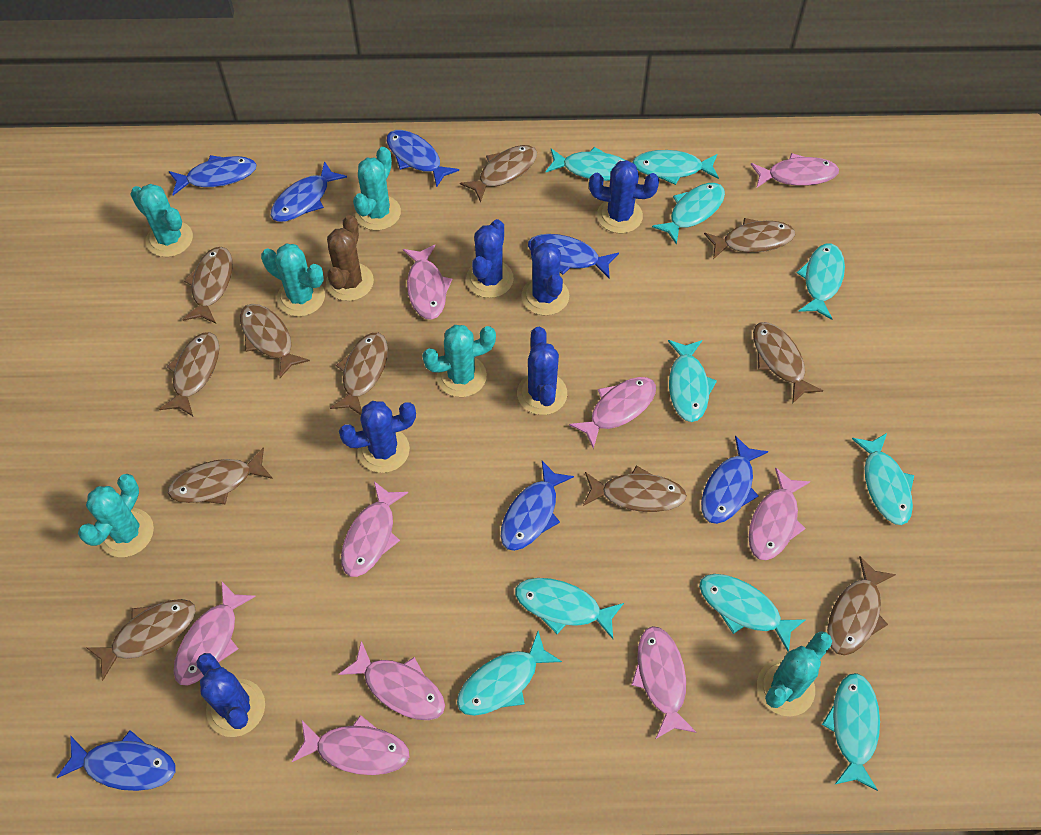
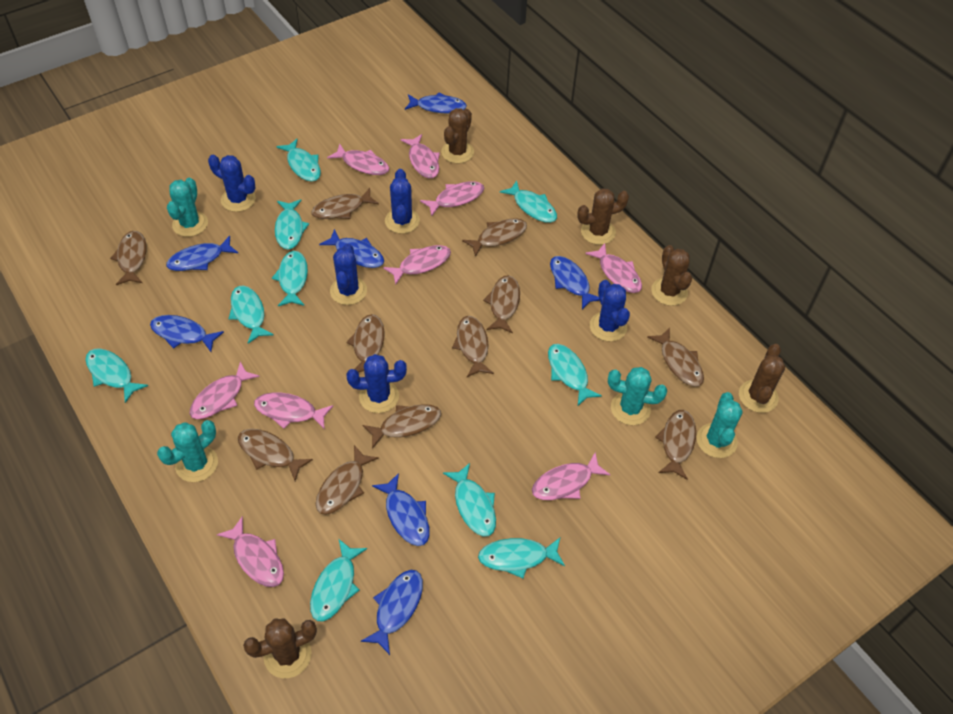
blue cactus: 6 -> 5
brown cactus: 1 -> 5
turquoise cactus: 6 -> 4

